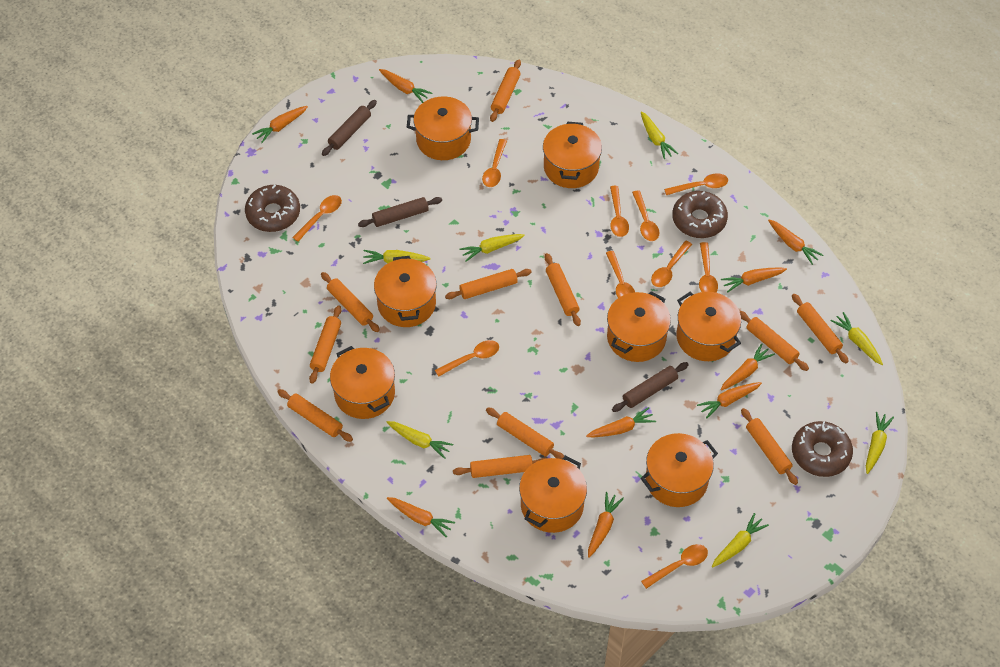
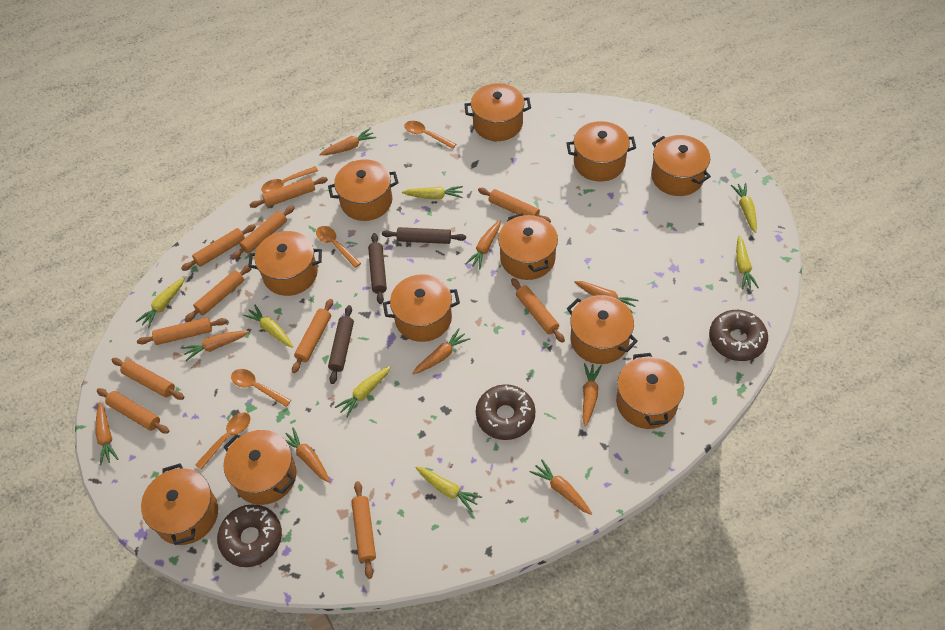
orange pot: 8 -> 11
orange spoon: 10 -> 5

